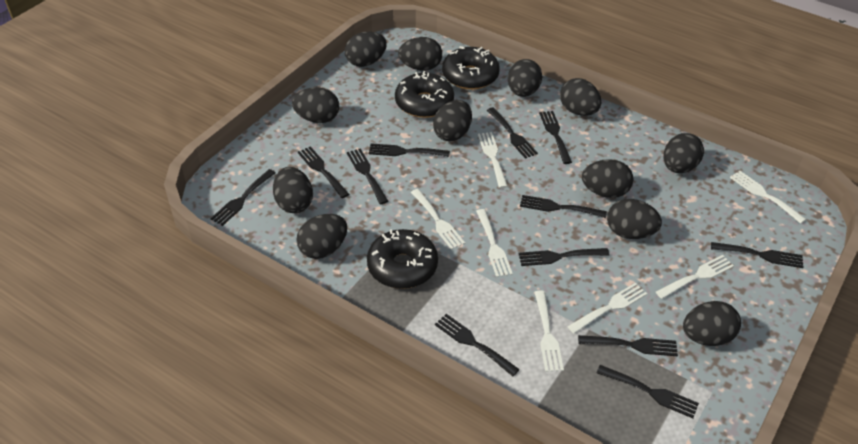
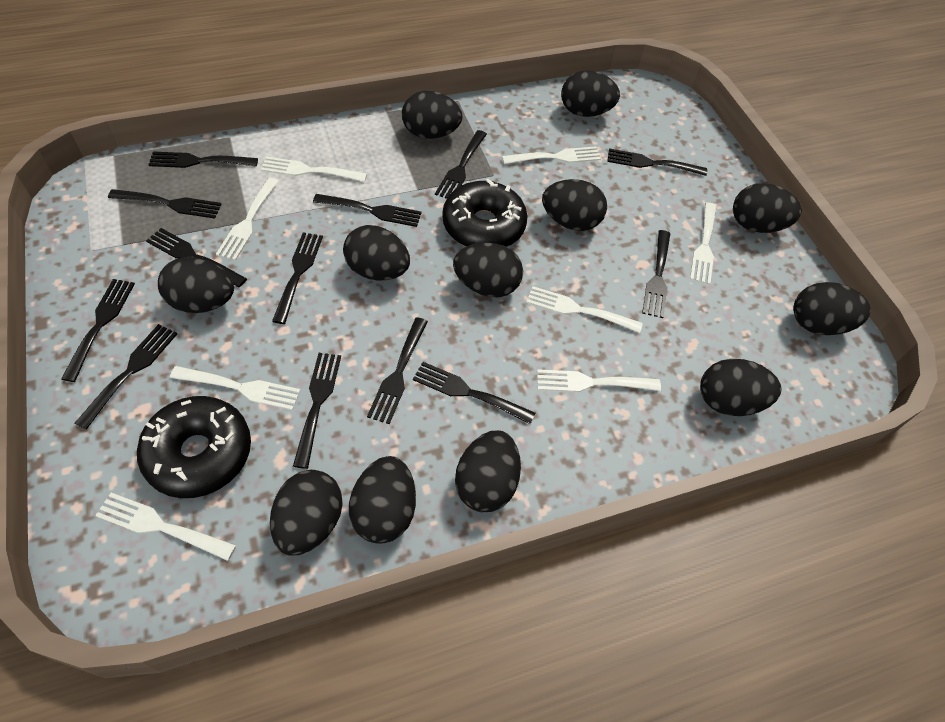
black donut: 3 -> 2
black fork: 12 -> 13
white fork: 7 -> 8

